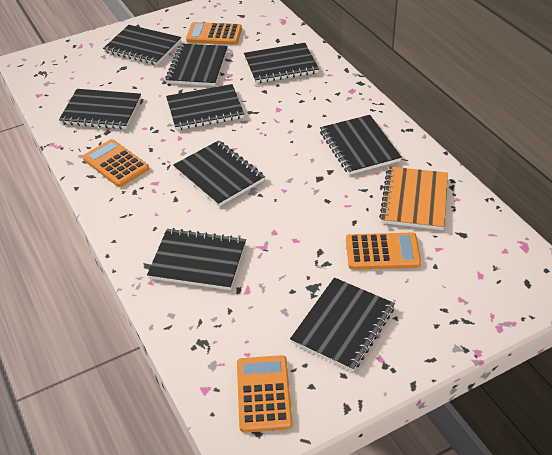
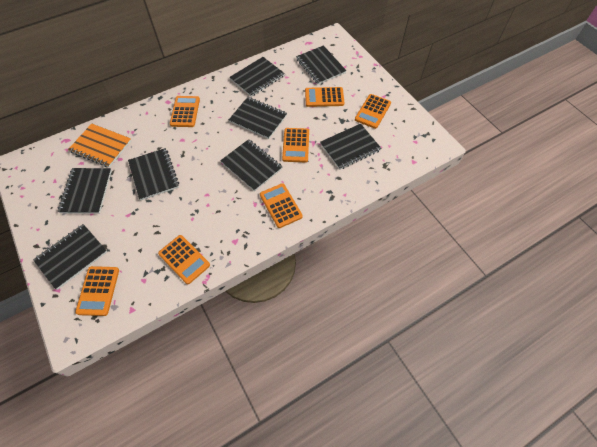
black notebook: 9 -> 8
orange calculator: 4 -> 7

